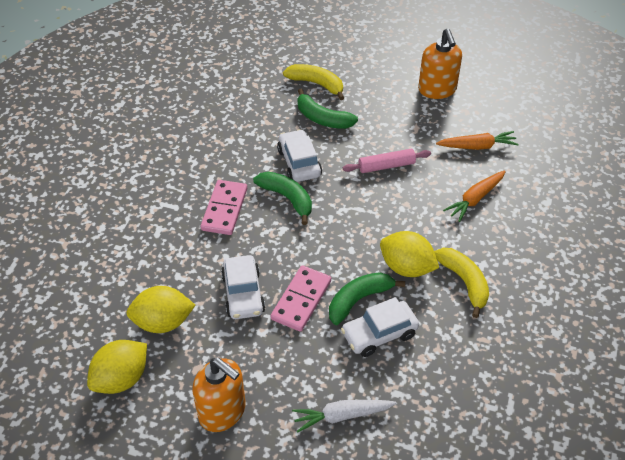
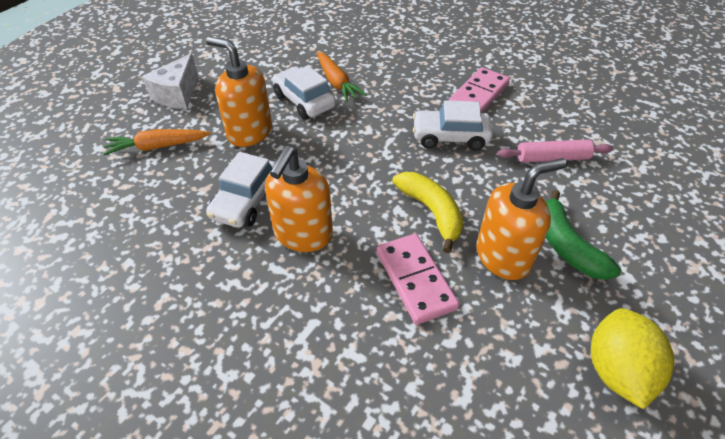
green banana: 3 -> 1
orange soap dispenser: 2 -> 3
white carrot: 1 -> 0
white cheese: 0 -> 1
yellow banana: 2 -> 1
yellow lemon: 3 -> 1

